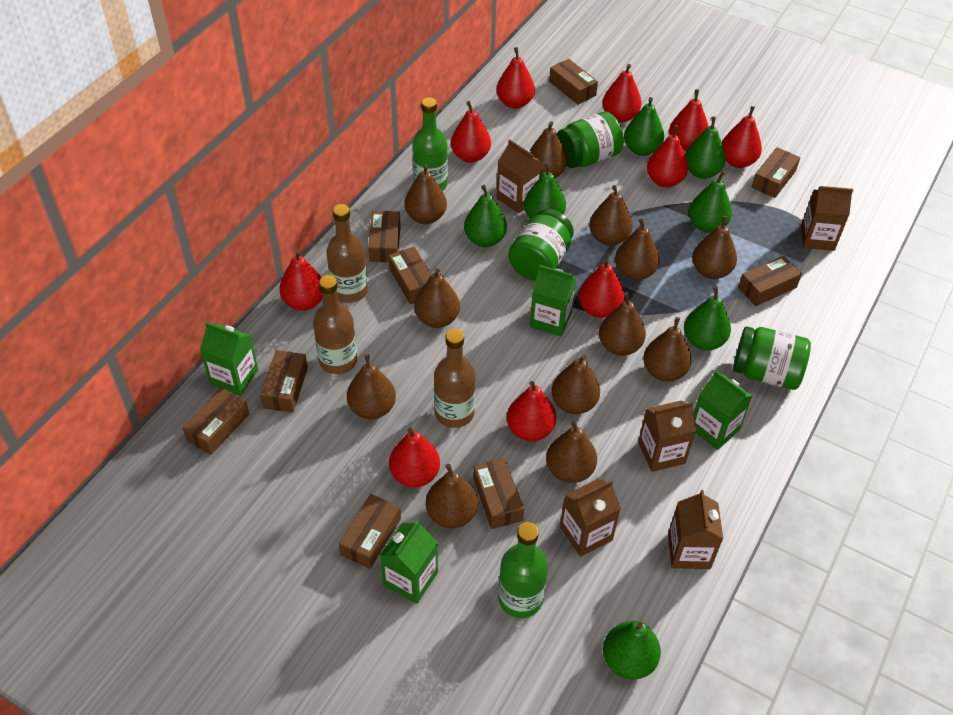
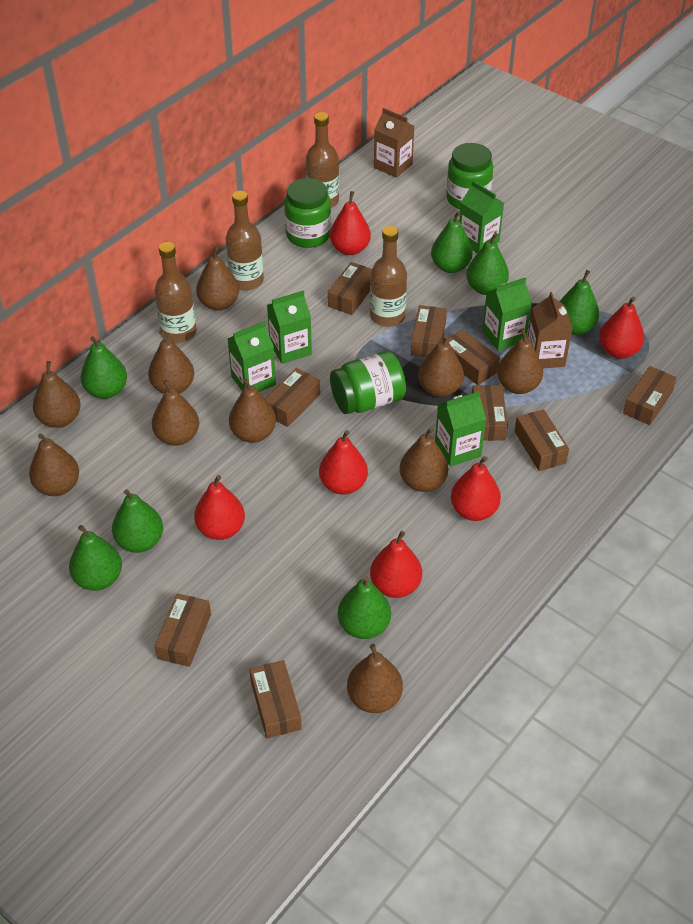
brown bottle: 3 -> 4
brown carton: 5 -> 2
brown pear: 12 -> 10
green bottle: 2 -> 0
green carton: 4 -> 5
red pear: 10 -> 6

